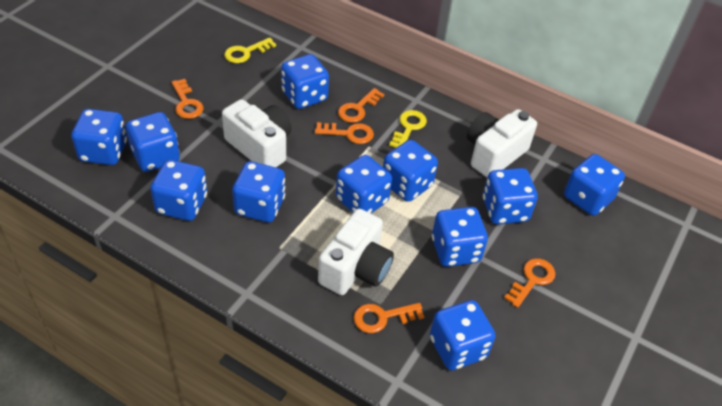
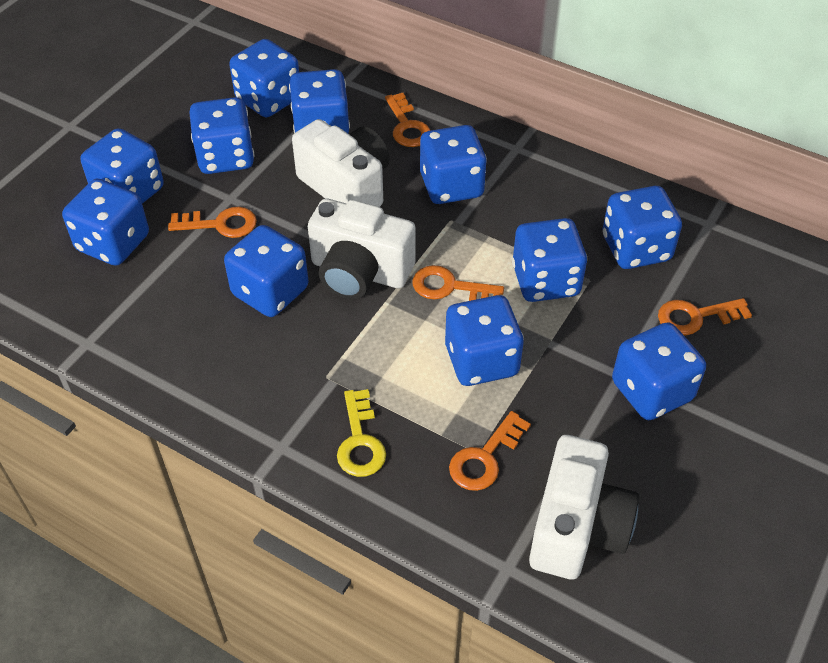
yellow key: 2 -> 1

